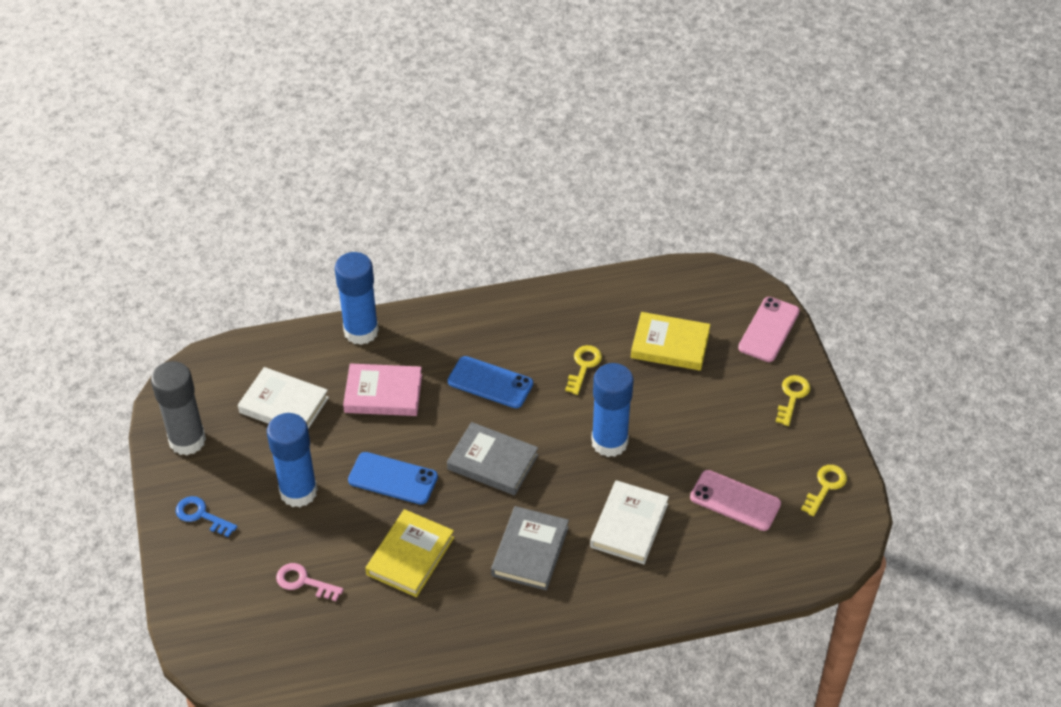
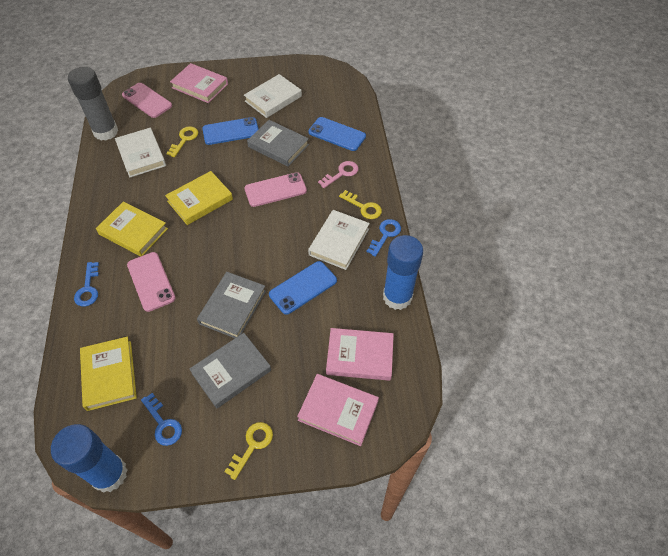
blue glue stick: 3 -> 2
blue key: 1 -> 3
blue phone: 2 -> 3
grey book: 2 -> 3
pink book: 1 -> 3
pink phone: 2 -> 3
white book: 2 -> 3
yellow book: 2 -> 3

